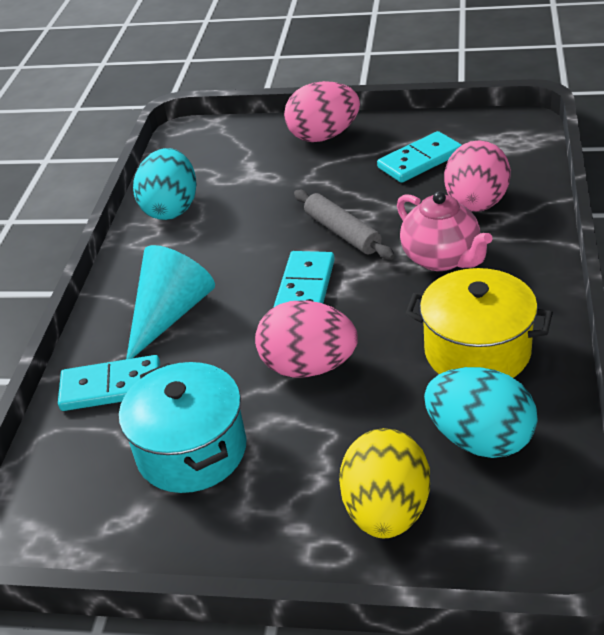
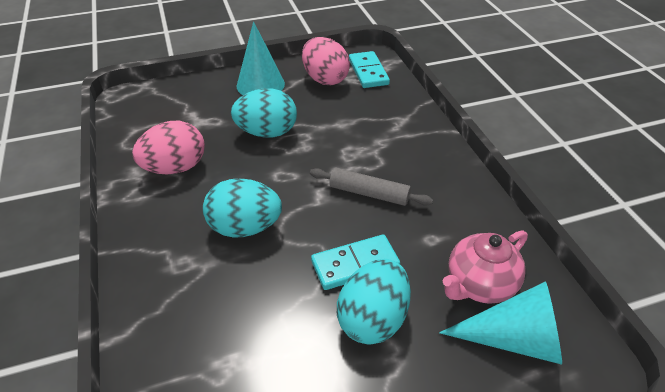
pink egg: 3 -> 2
turquoise cone: 1 -> 2
turquoise domino: 3 -> 2
turquoise egg: 2 -> 3
turquoise pot: 1 -> 0
yellow egg: 1 -> 0
yellow pot: 1 -> 0

